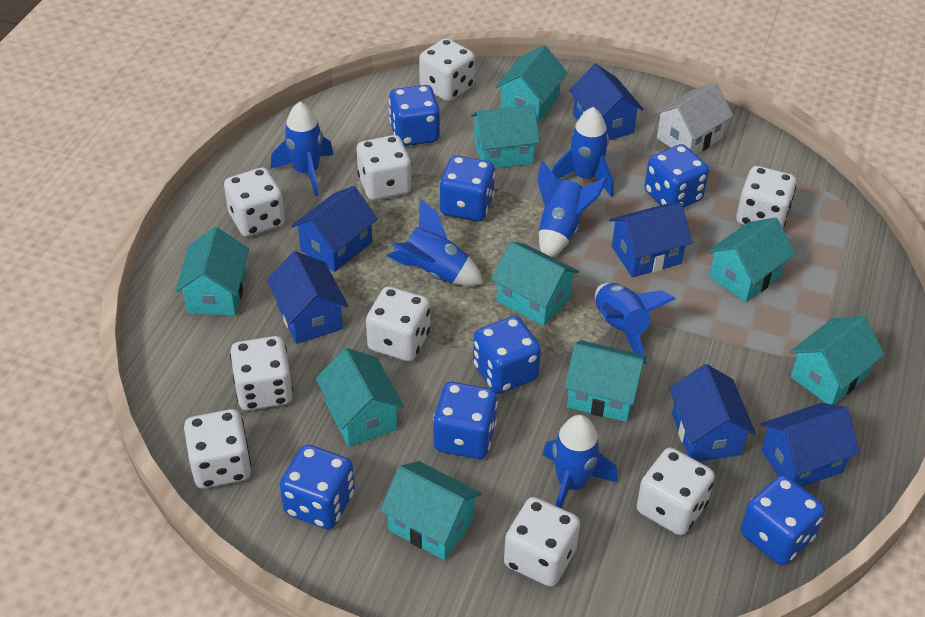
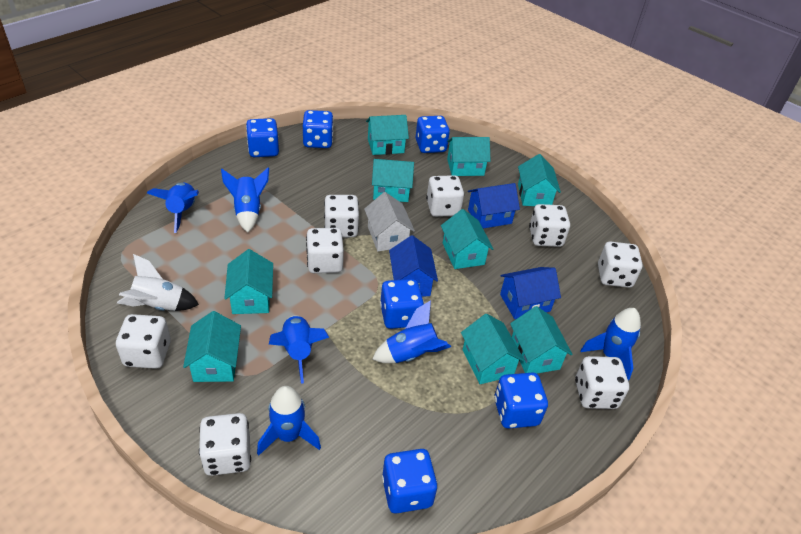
blue dice: 7 -> 6
blue house: 6 -> 3
white dice: 9 -> 8
white rocket: 0 -> 1

